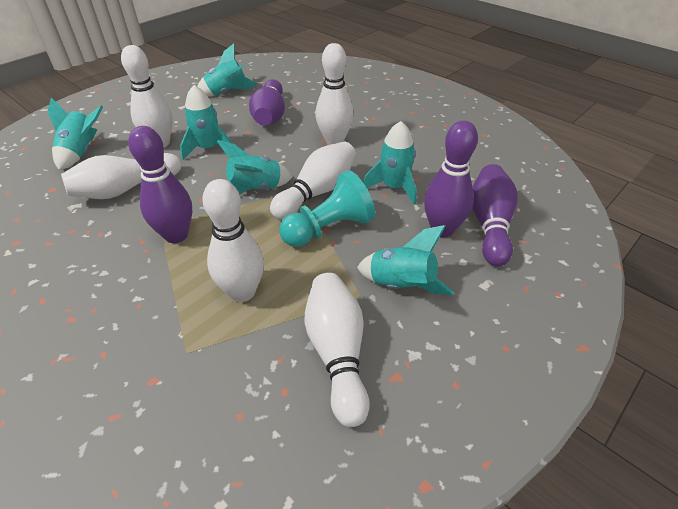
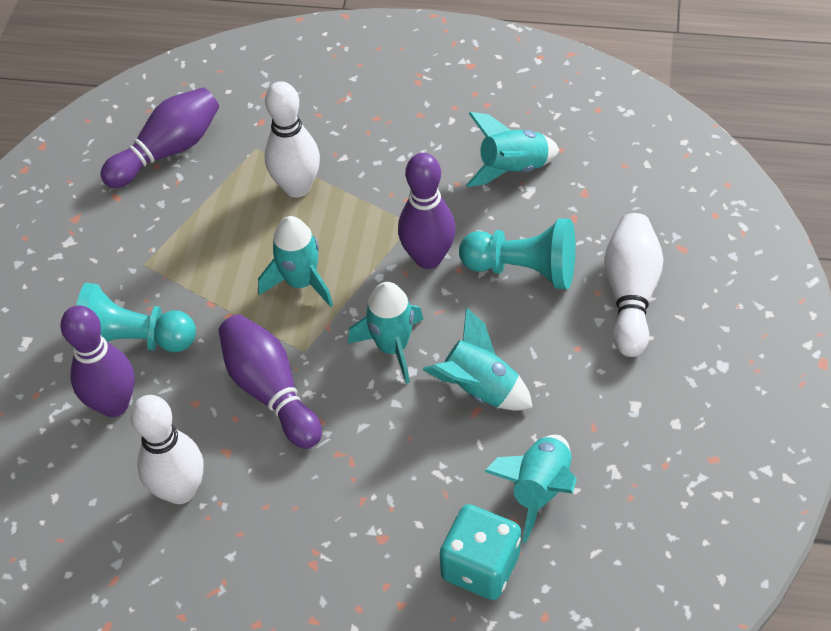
turquoise dice: 0 -> 1
turquoise pawn: 1 -> 2
turquoise rocket: 6 -> 5
white bowling pin: 6 -> 3

